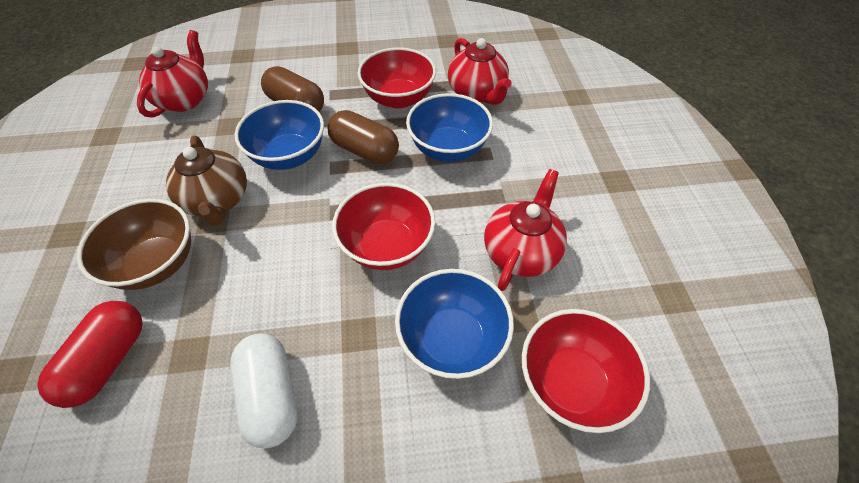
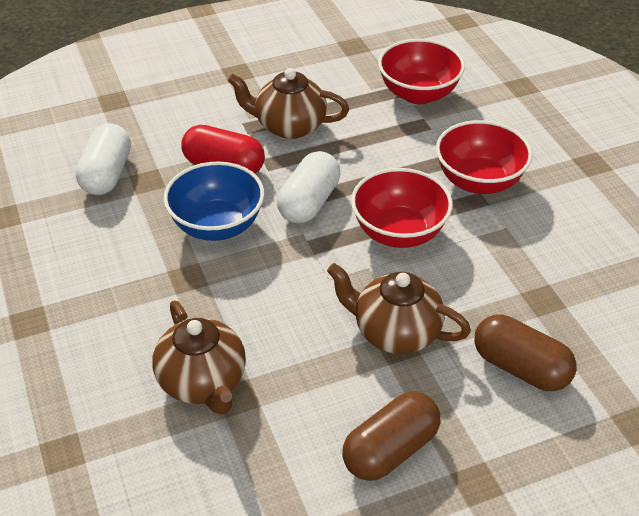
blue bowl: 3 -> 1
brown bowl: 1 -> 0
brown teapot: 1 -> 3
red teapot: 3 -> 0
white capsule: 1 -> 2

